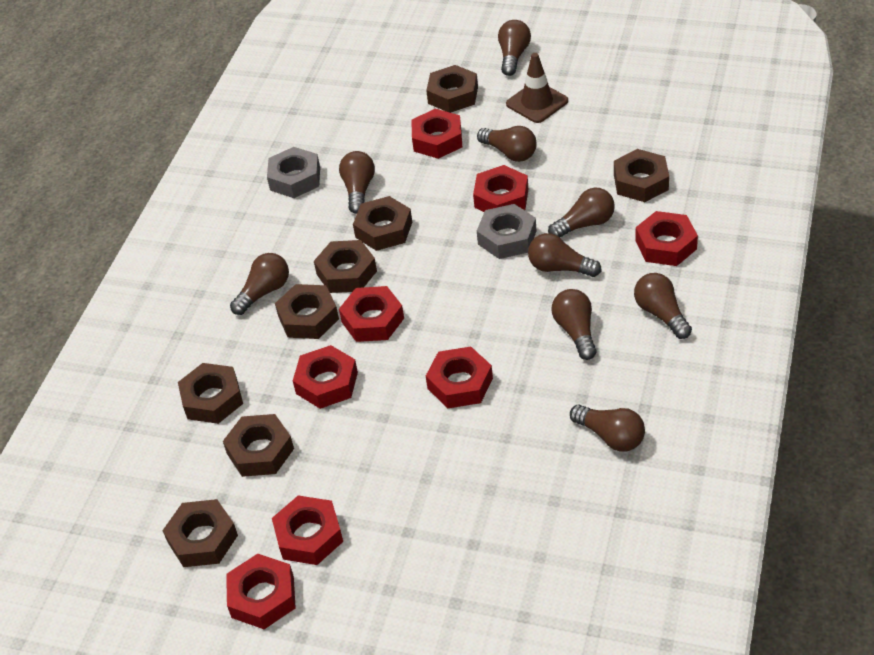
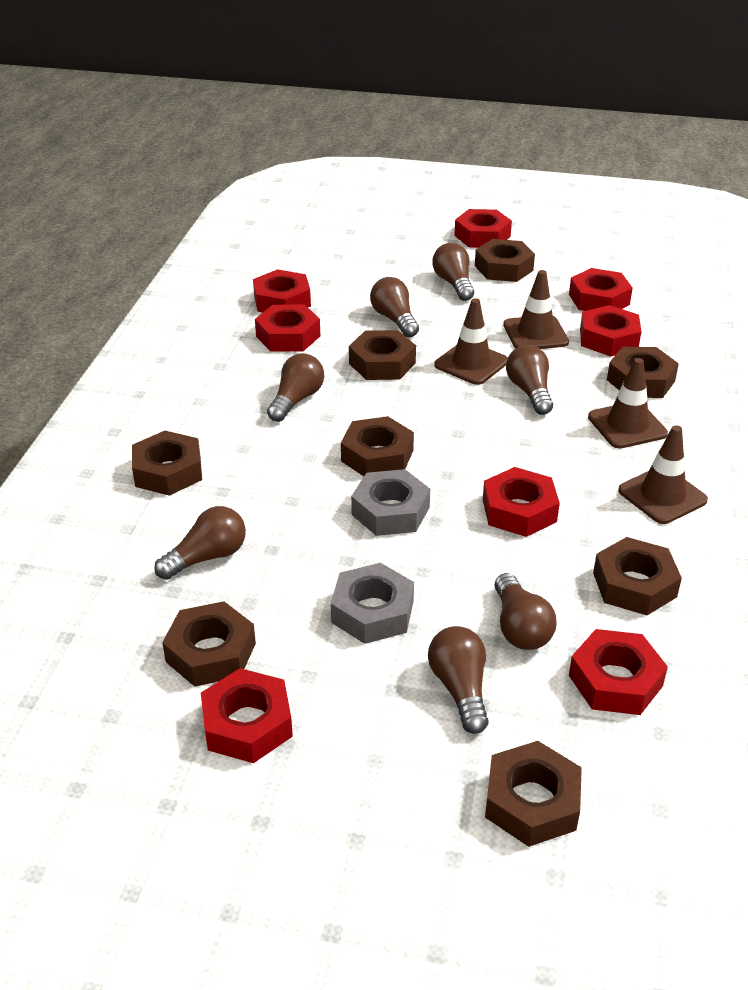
brown light bulb: 9 -> 7
brown traffic cone: 1 -> 4

